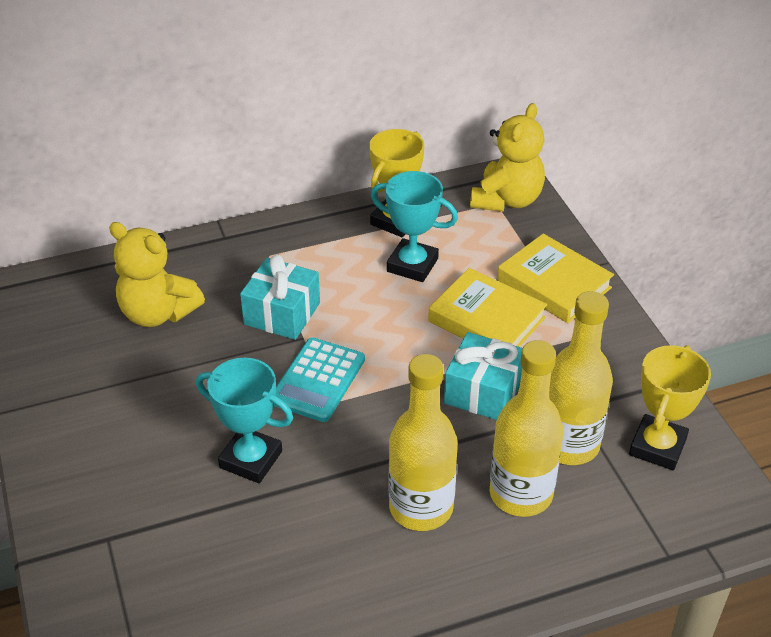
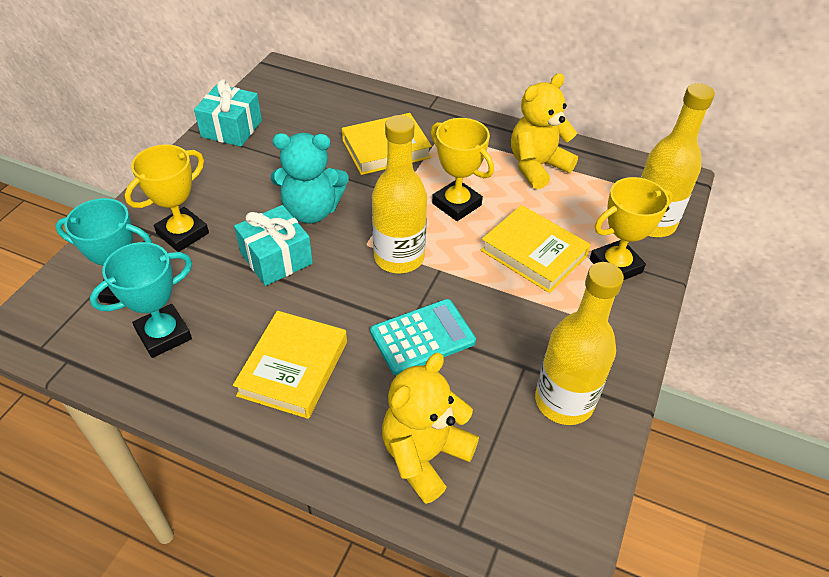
turquoise teddy bear: 0 -> 1
yellow book: 2 -> 3
yellow trophy: 2 -> 3

